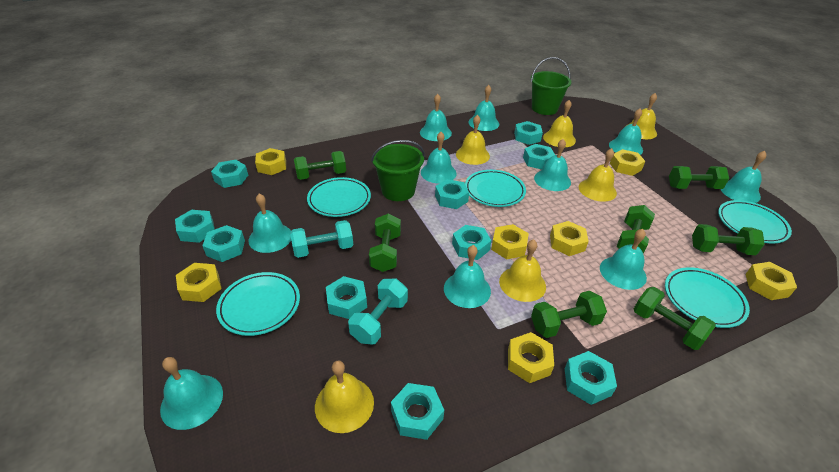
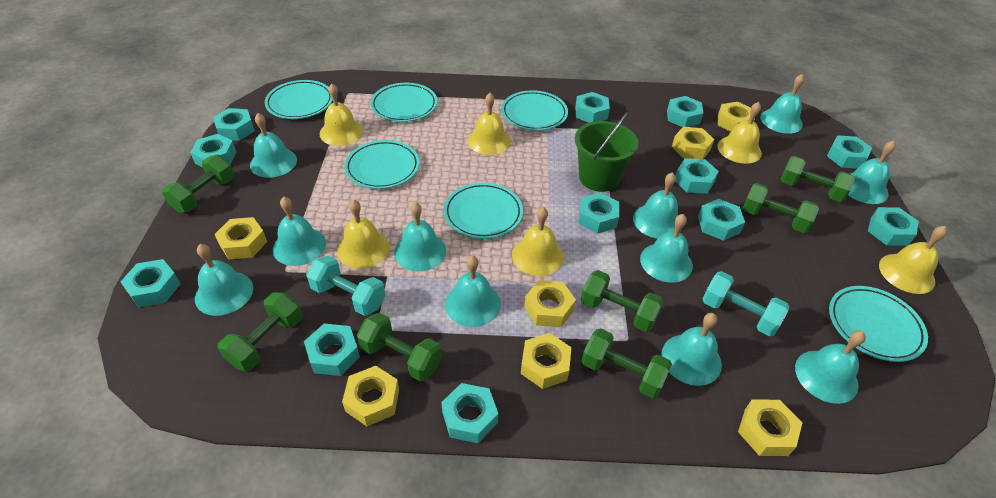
green bucket: 2 -> 1
turquoise bell: 10 -> 11
turquoise nut: 10 -> 12
turquoise plate: 5 -> 6

